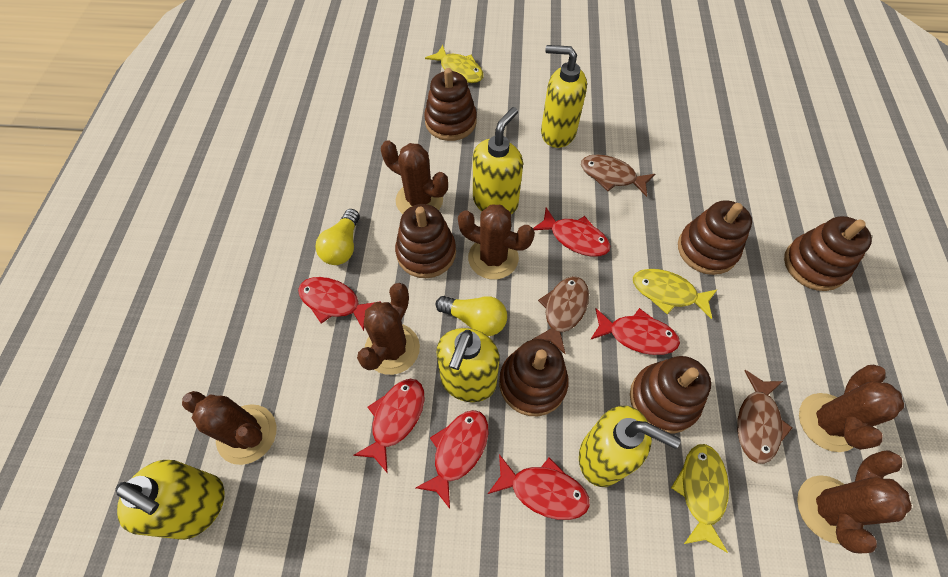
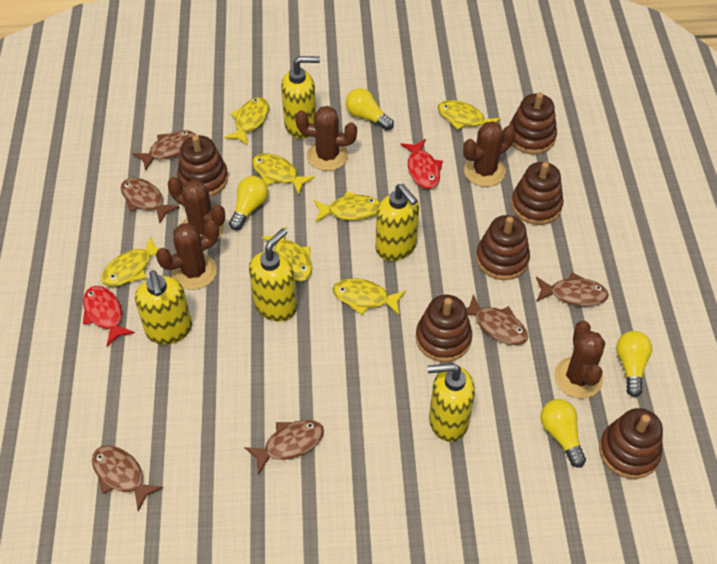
brown cactus: 6 -> 5
brown fish: 3 -> 6
red fish: 6 -> 2
yellow fish: 3 -> 7
yellow light bulb: 2 -> 4

